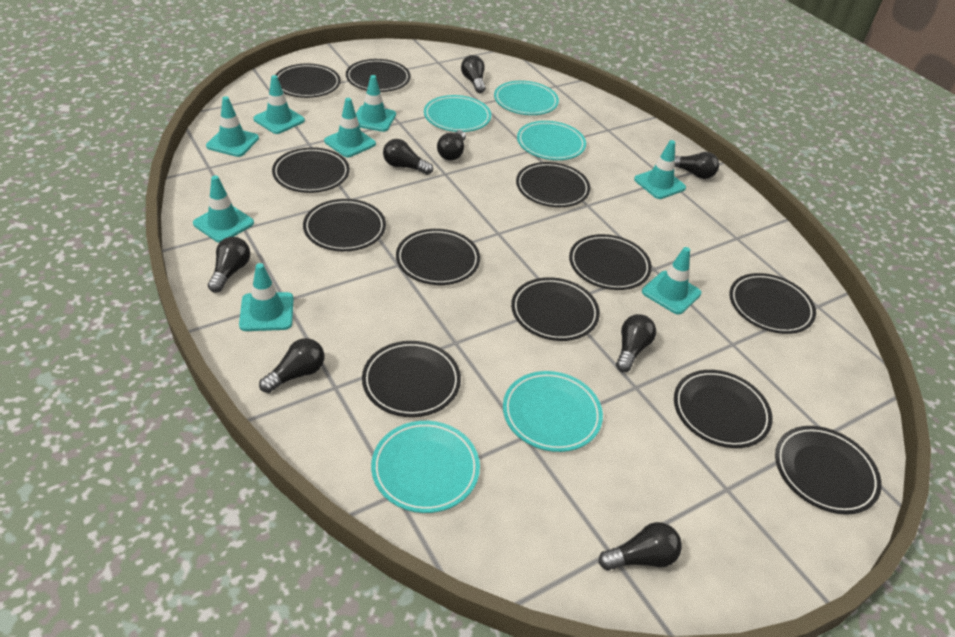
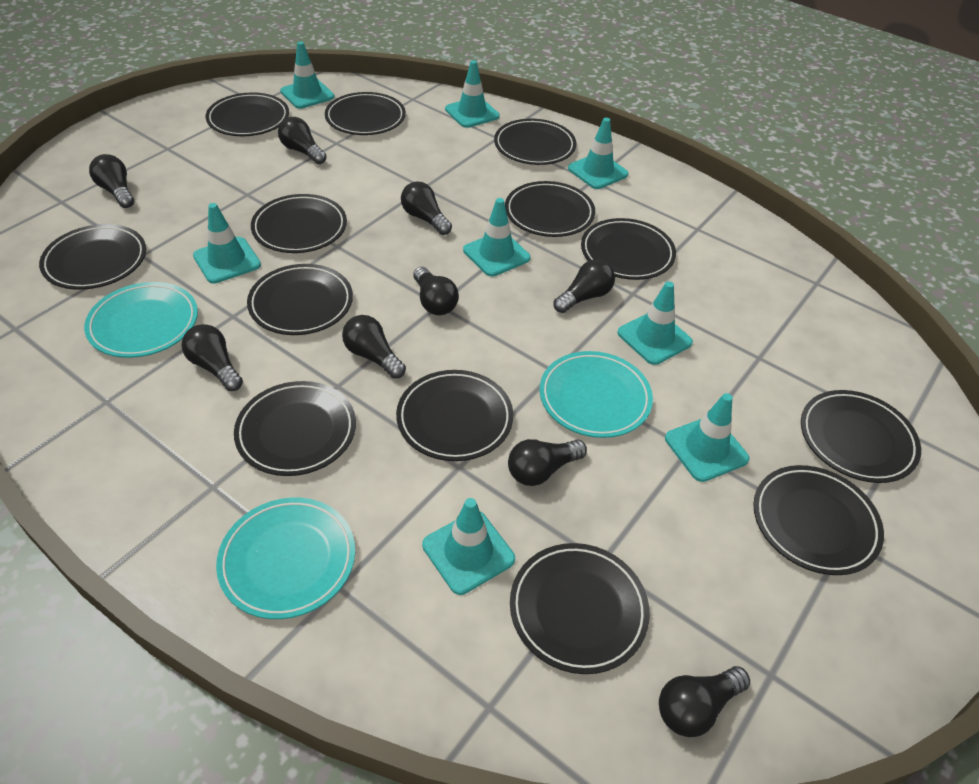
black light bulb: 8 -> 9
black plate: 12 -> 13
turquoise plate: 5 -> 3

